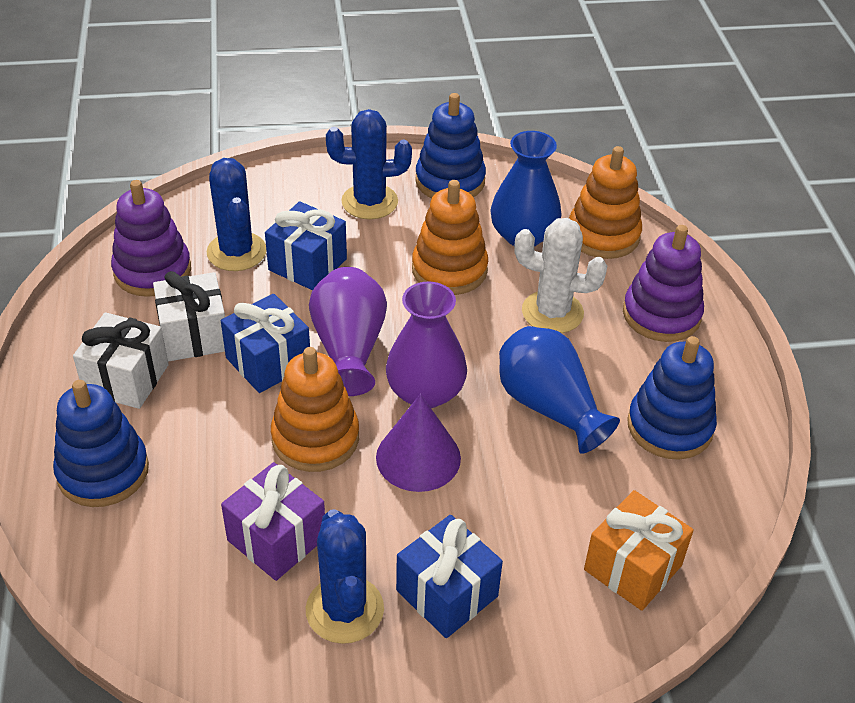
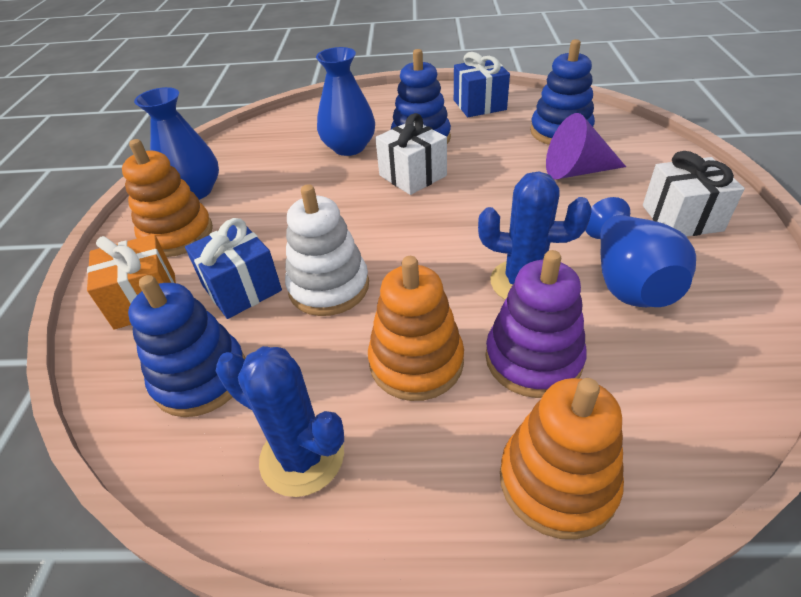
blue cactus: 3 -> 2
blue gift: 3 -> 2
blue vase: 2 -> 3
purple gift: 1 -> 0
purple stacking toy: 2 -> 1
purple vase: 2 -> 0
white cactus: 1 -> 0
white stacking toy: 0 -> 1

